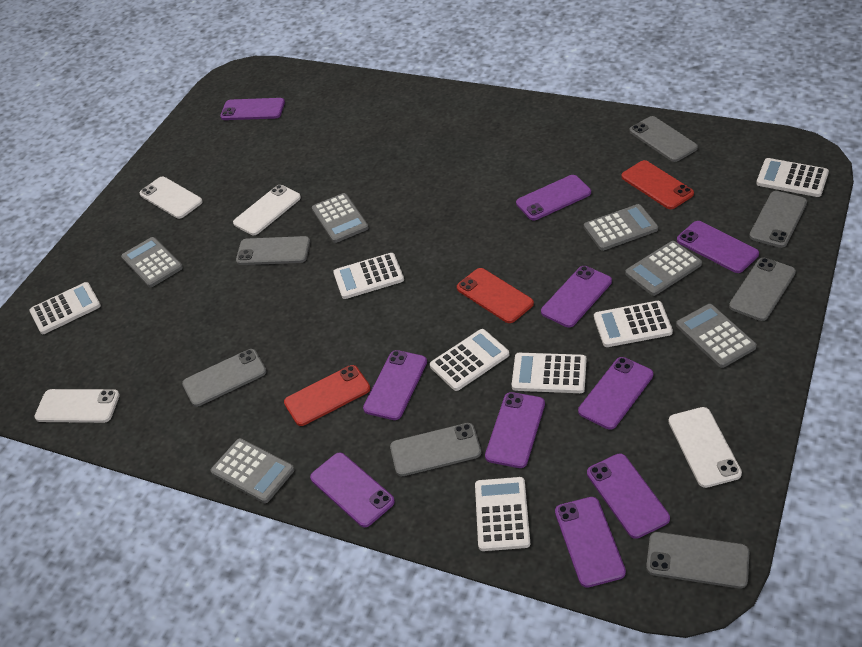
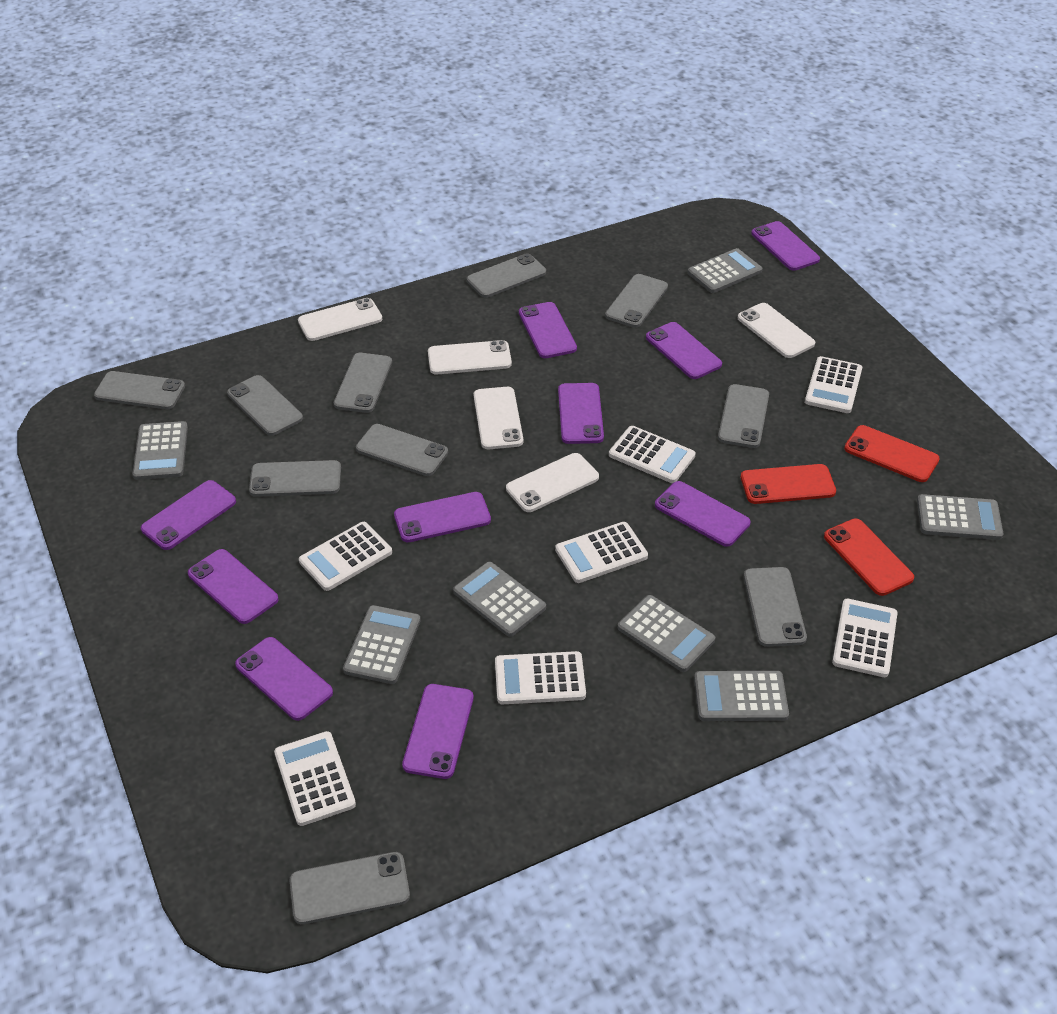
grey calculator: 6 -> 7
grey phone: 7 -> 10
white phone: 4 -> 5

